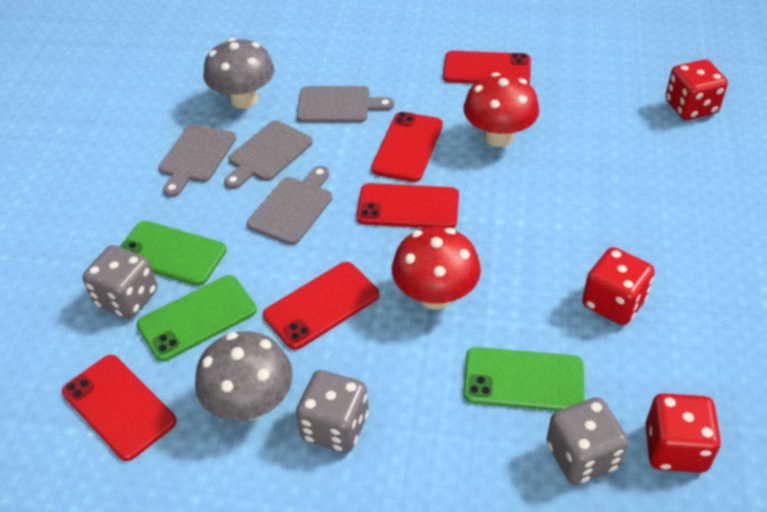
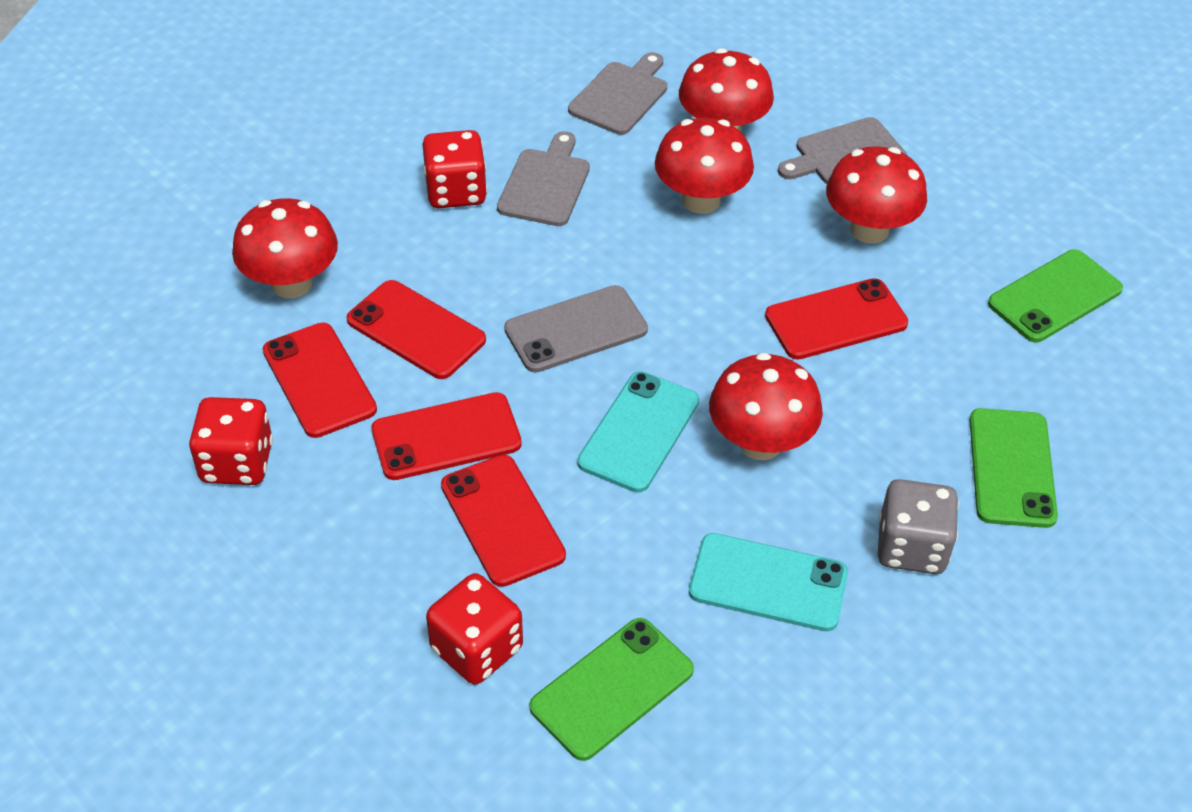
grey cutting board: 4 -> 3
grey dice: 3 -> 1
grey mushroom: 2 -> 0
grey phone: 0 -> 1
red mushroom: 2 -> 5
turquoise phone: 0 -> 2

